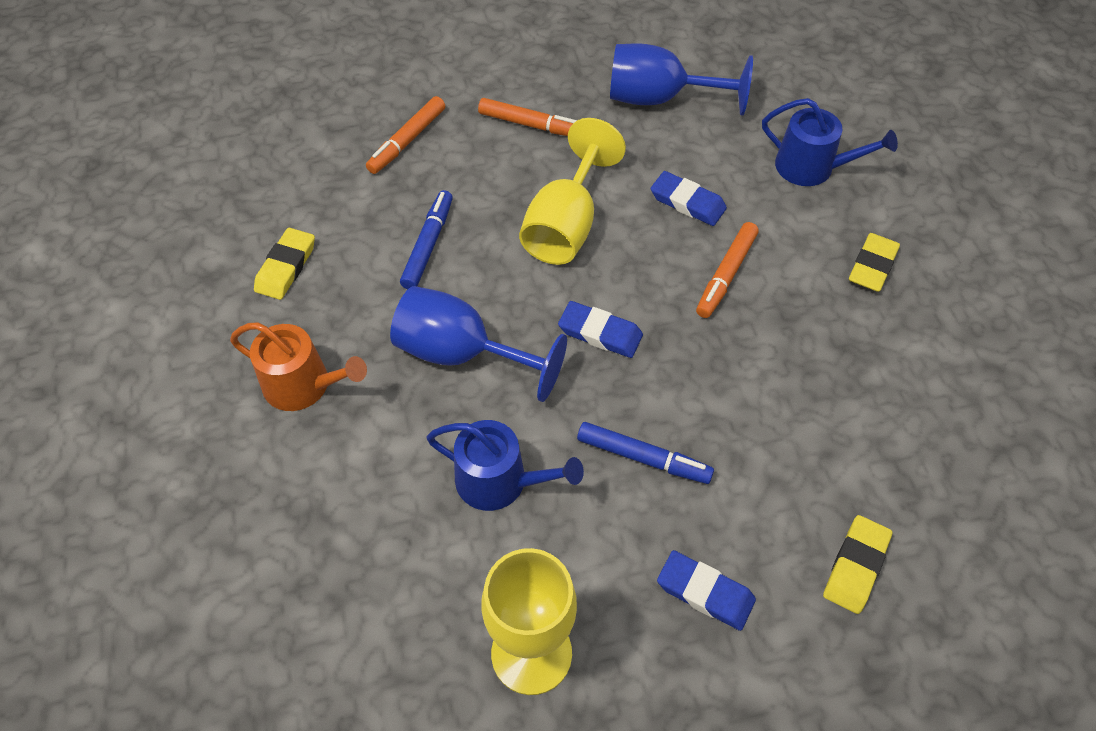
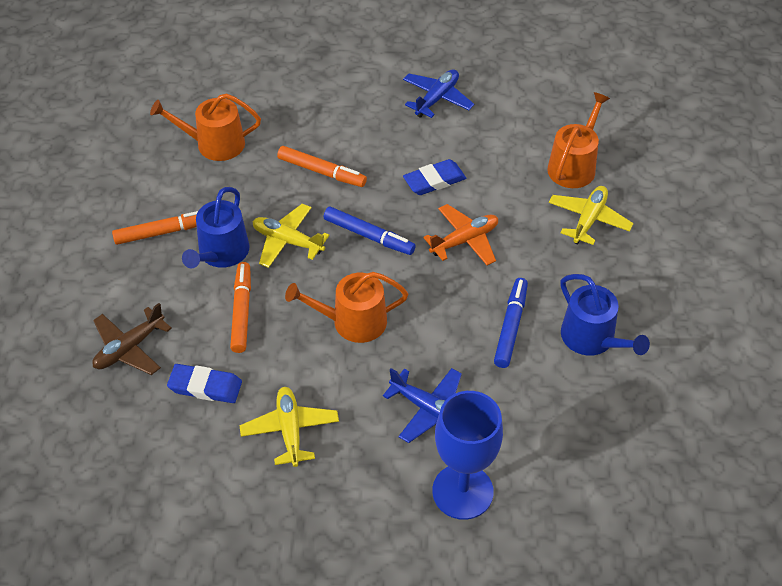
blue eraser: 3 -> 2
blue goblet: 2 -> 1
blue plane: 0 -> 2
brown plane: 0 -> 1
orange plane: 0 -> 1
orange watering can: 1 -> 3
yellow eraser: 3 -> 0
yellow goblet: 2 -> 0
yellow plane: 0 -> 3

